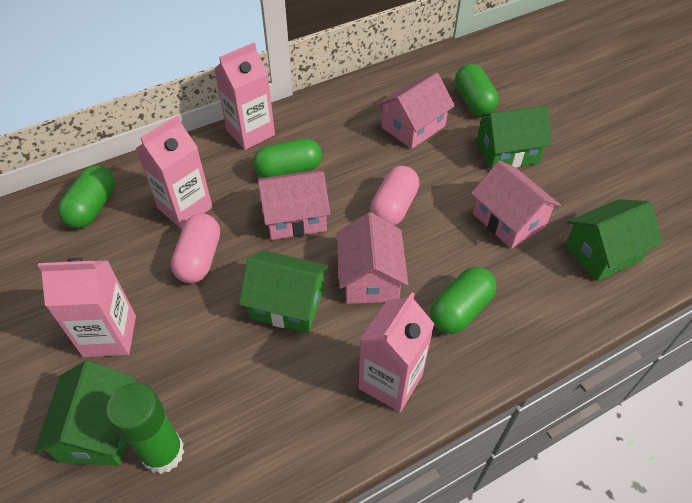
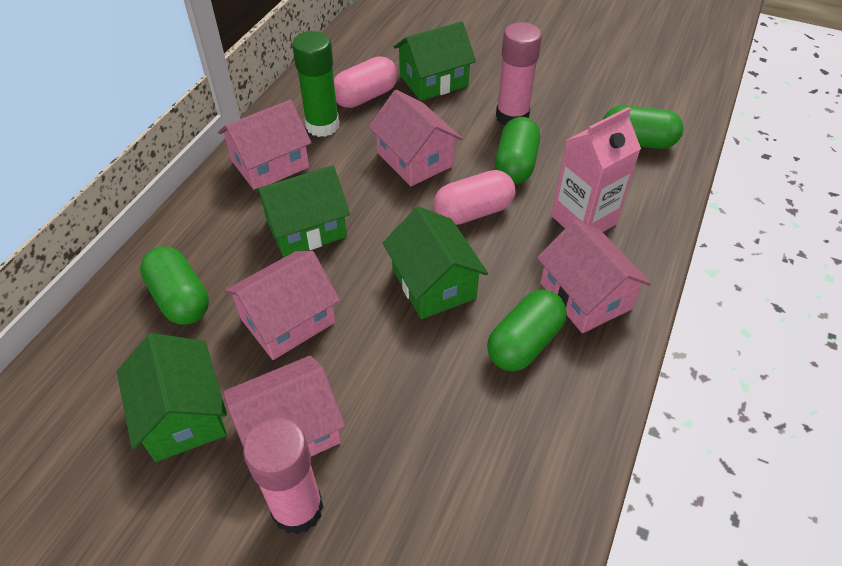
pink carton: 4 -> 1
pink glue stick: 0 -> 2
pink house: 4 -> 5

